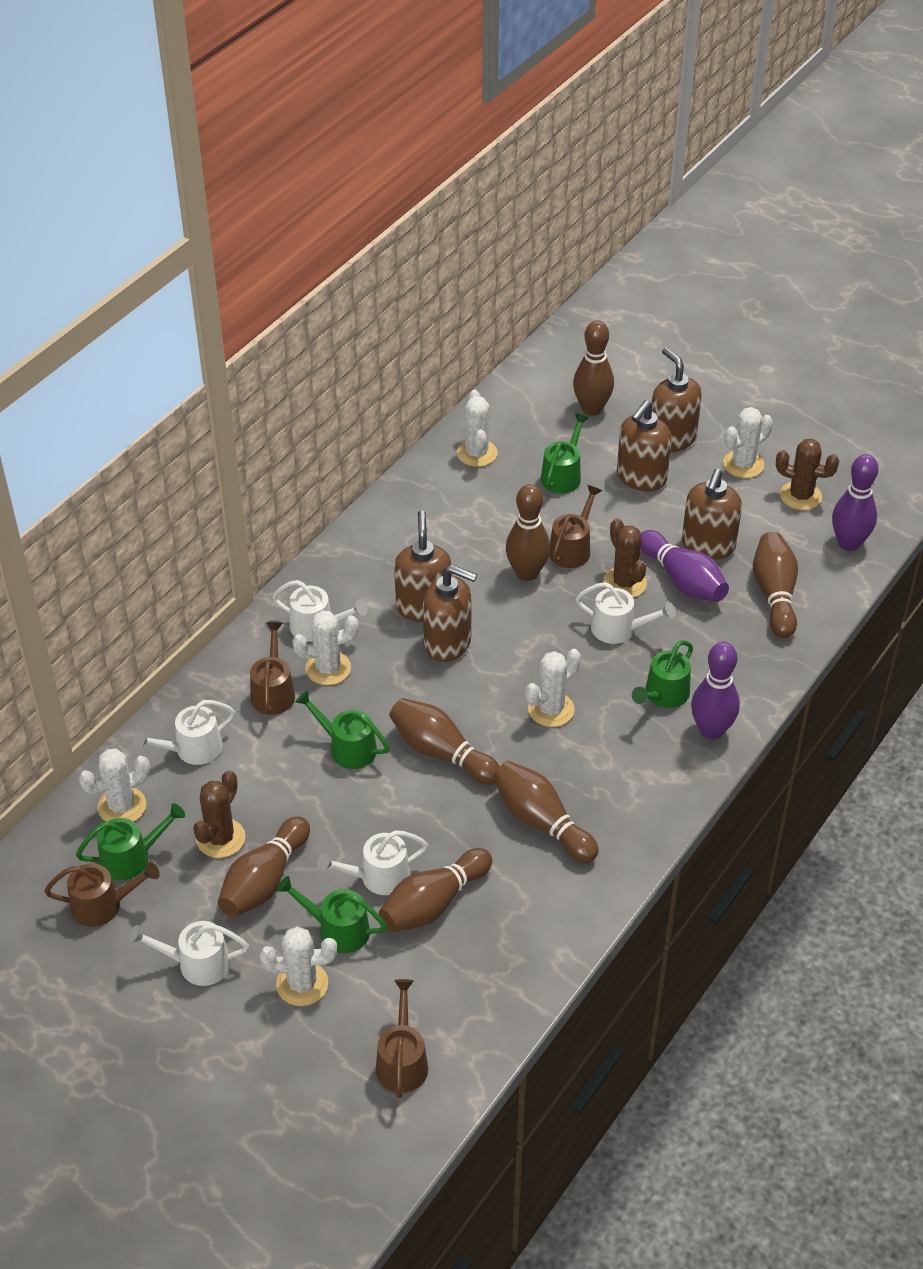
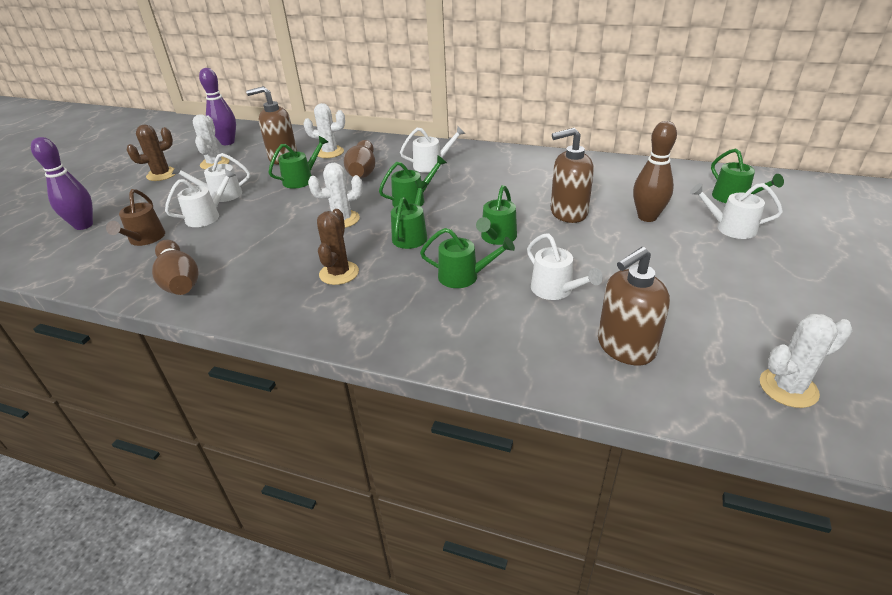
brown bowling pin: 7 -> 3
brown cactus: 3 -> 2
brown soap dispenser: 5 -> 3
brown watering can: 4 -> 1
green watering can: 5 -> 6
purple bowling pin: 3 -> 2
white cactus: 6 -> 4

